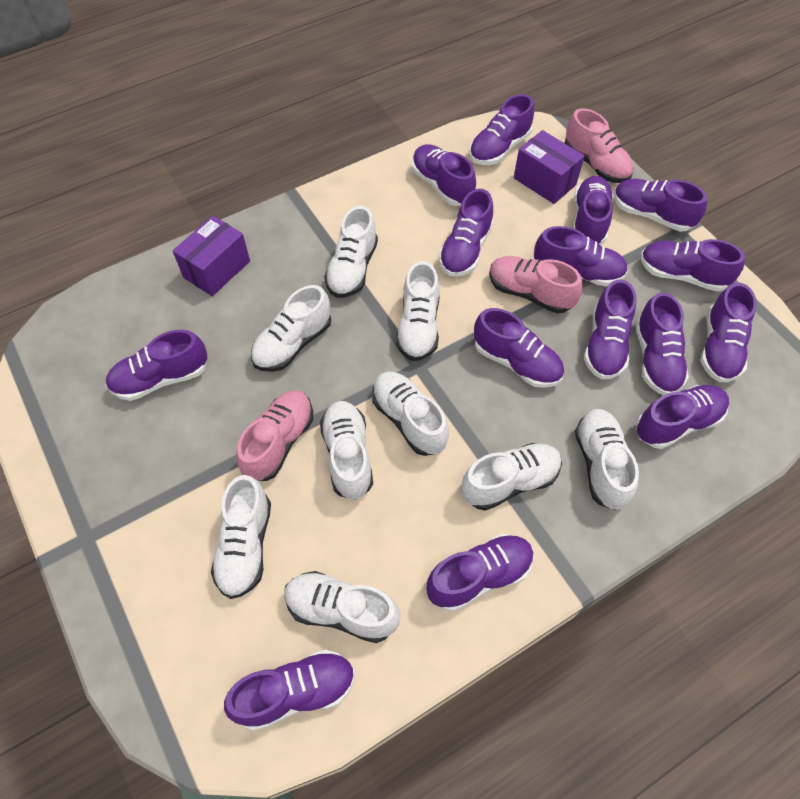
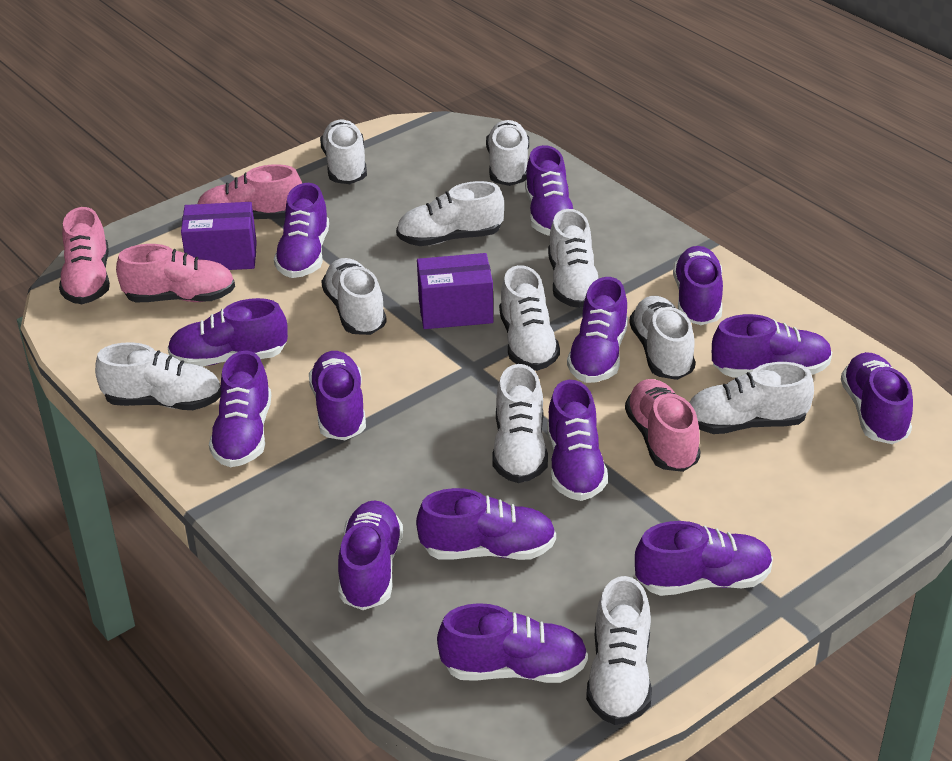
pink shoe: 3 -> 4
purple shoe: 15 -> 14
white shoe: 9 -> 11

